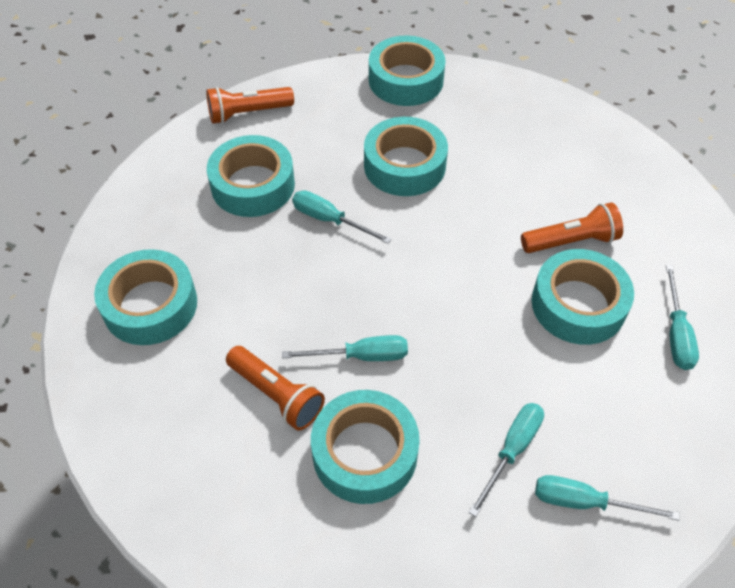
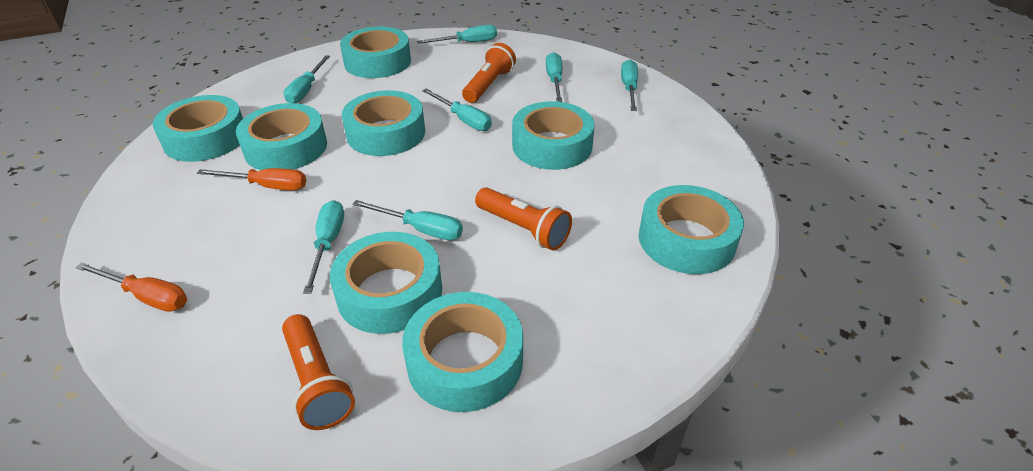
orange screwdriver: 0 -> 2
turquoise screwdriver: 5 -> 7
turquoise tape: 6 -> 8

